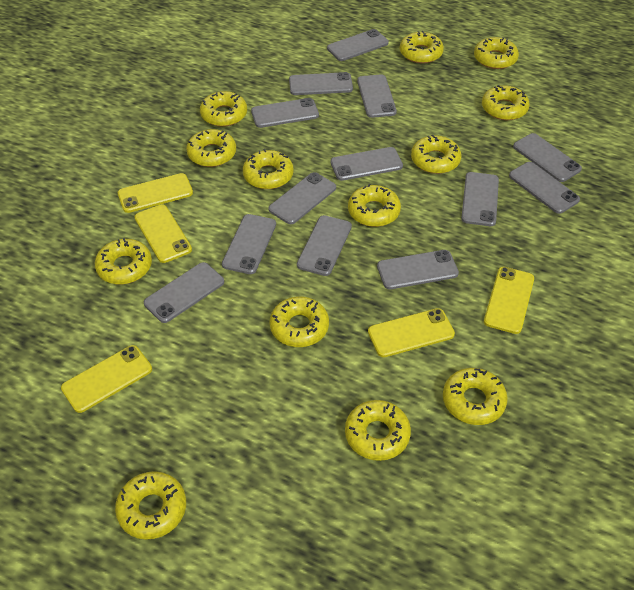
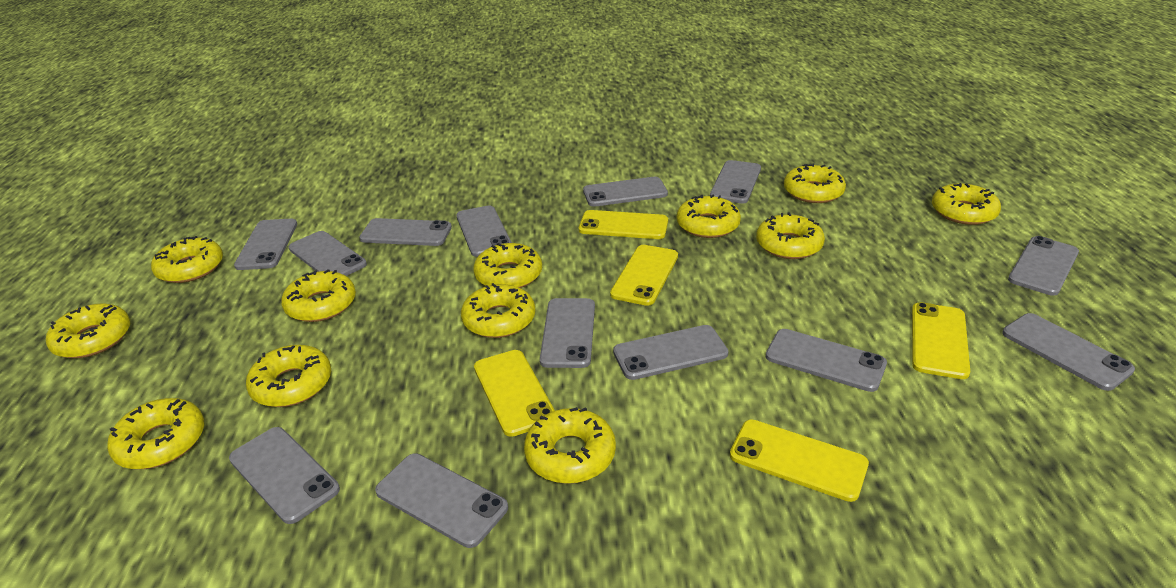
yellow donut: 13 -> 12

